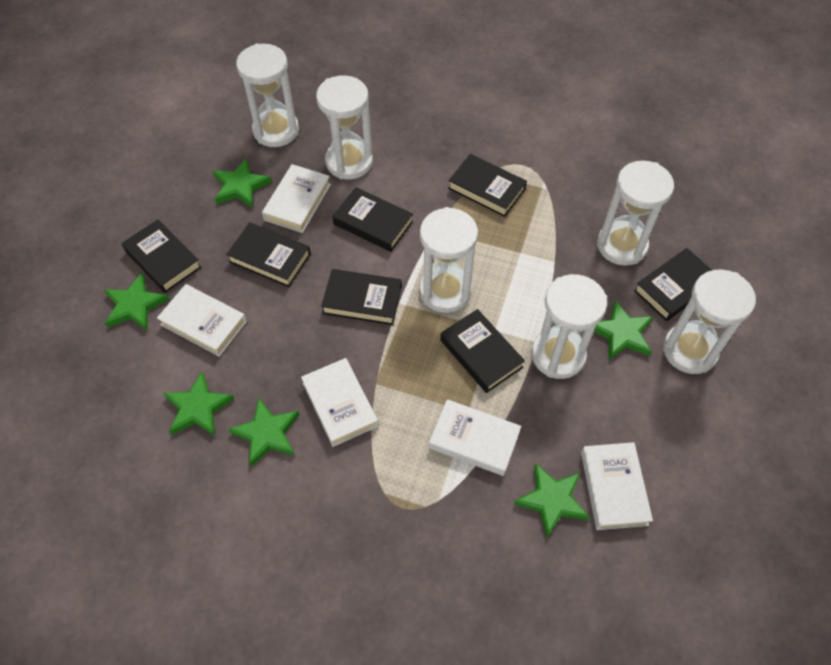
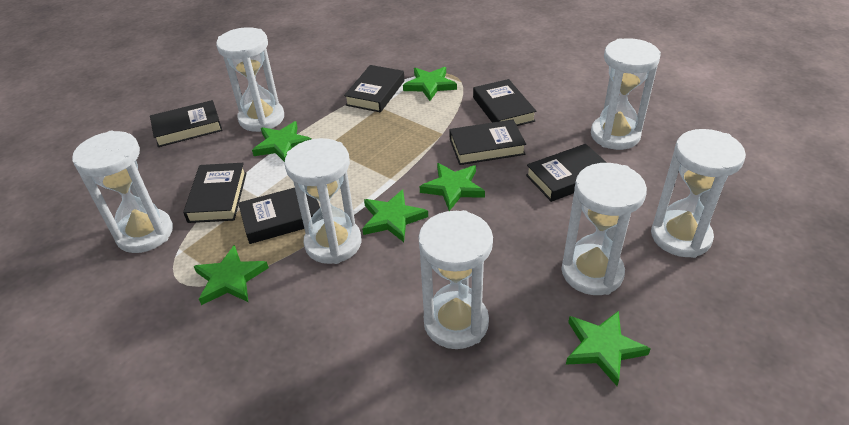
white book: 5 -> 0
white hourglass: 6 -> 7

